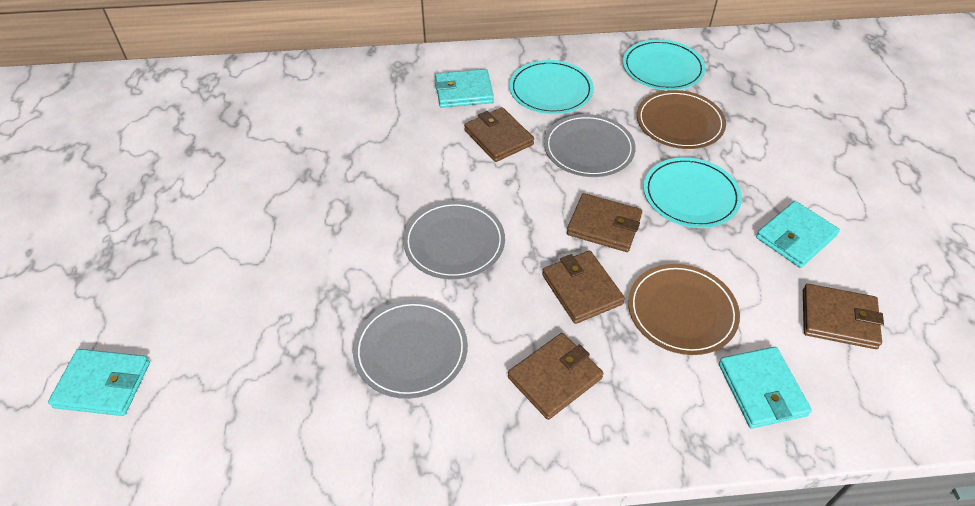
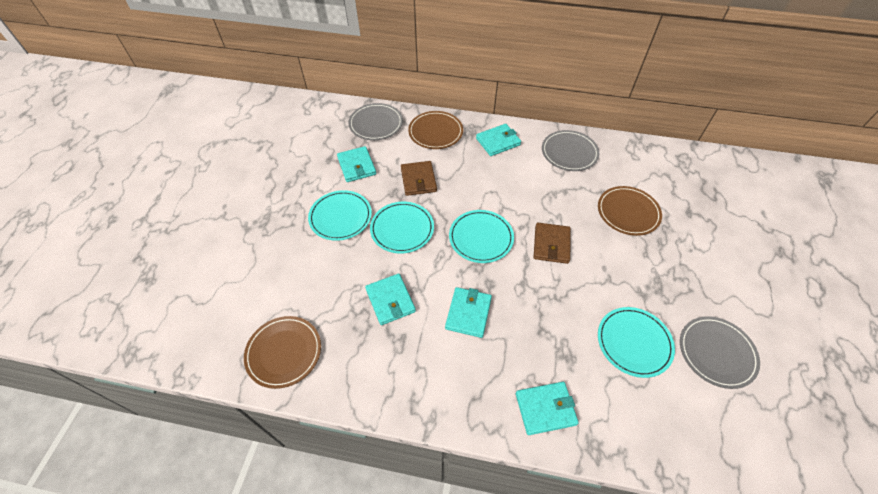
brown plate: 2 -> 3
brown wallet: 5 -> 2
turquoise plate: 3 -> 4
turquoise wallet: 4 -> 5

